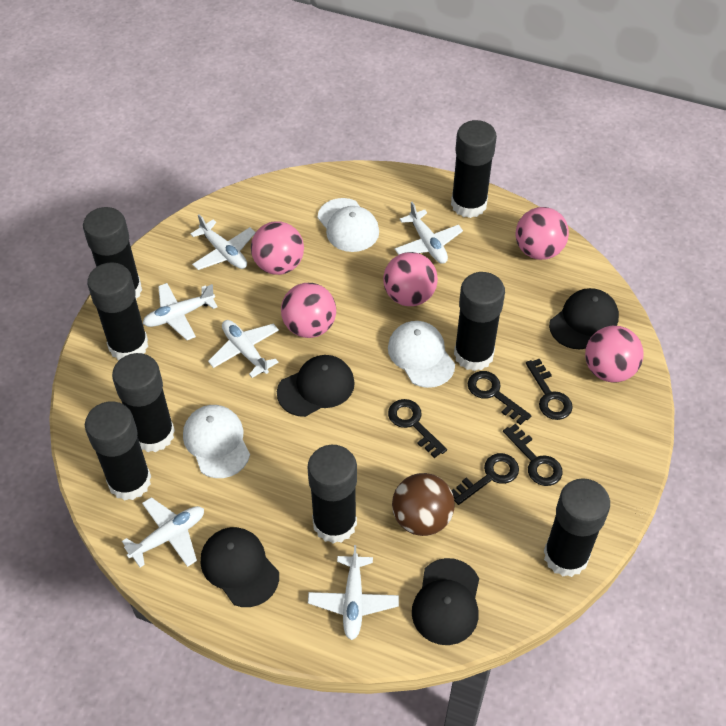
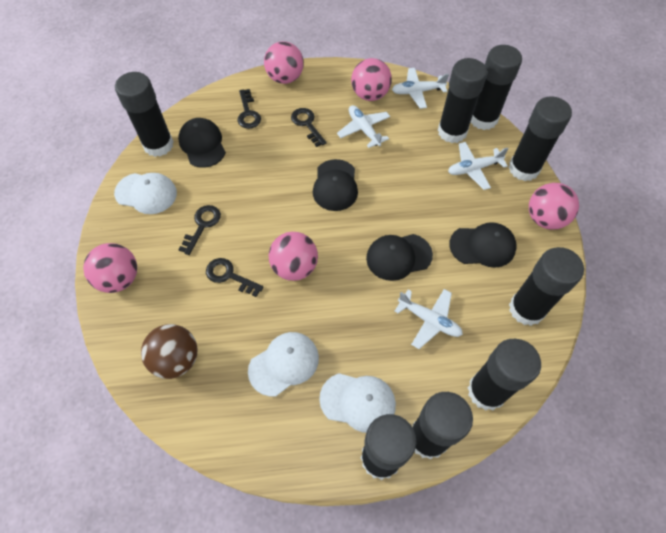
black key: 5 -> 4
white plane: 6 -> 4

